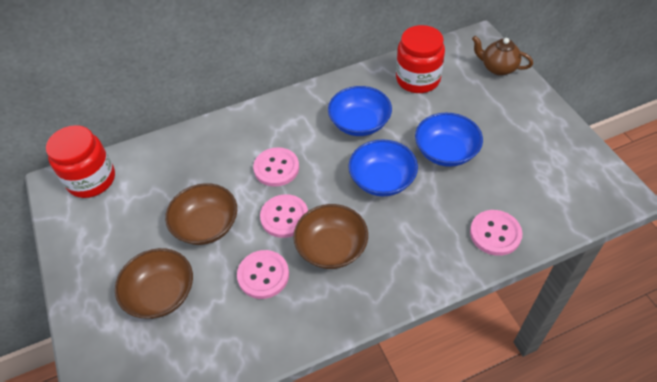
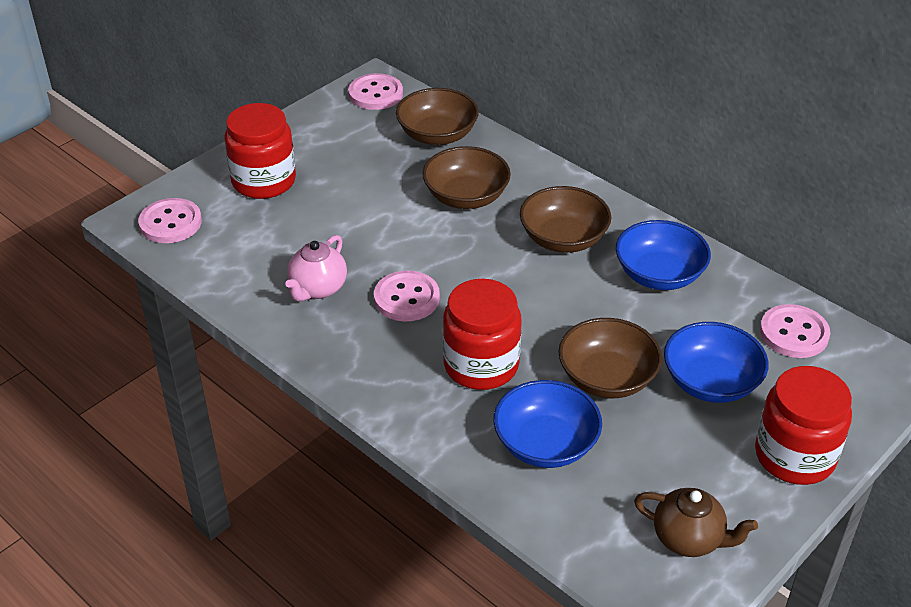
brown bowl: 3 -> 4
pink teapot: 0 -> 1
red jar: 2 -> 3

